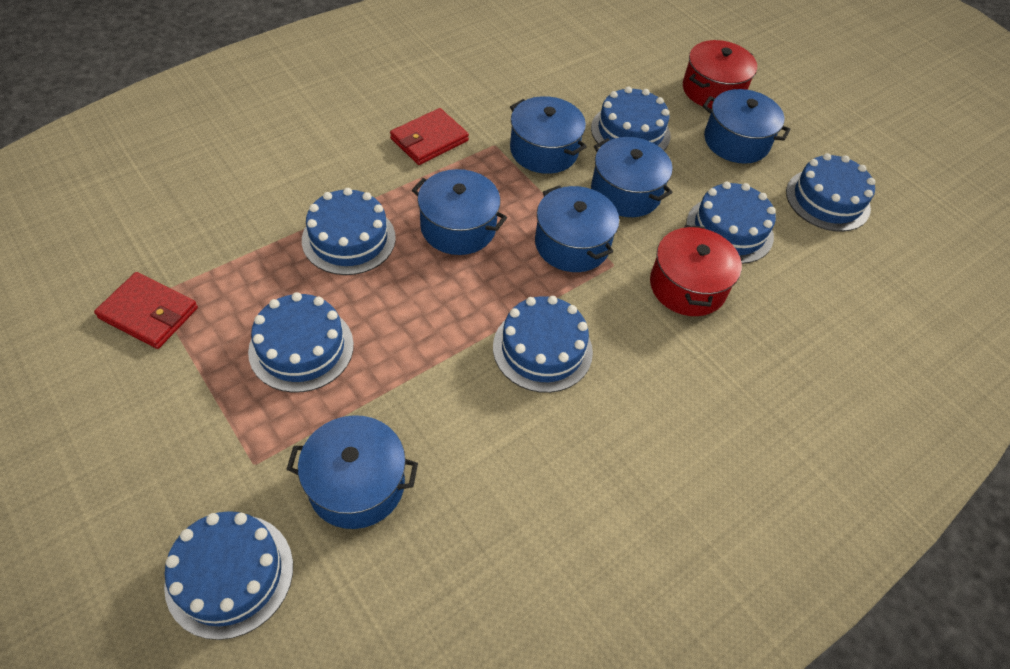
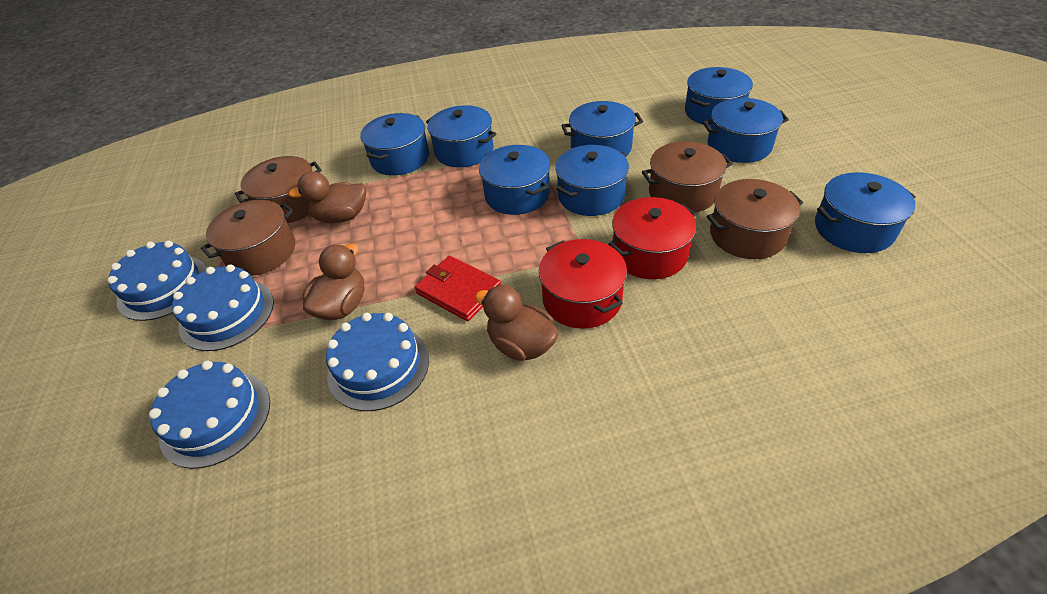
blue cake: 7 -> 4
blue pot: 6 -> 8
brown duck: 0 -> 3
brown pot: 0 -> 4
red wallet: 2 -> 1

